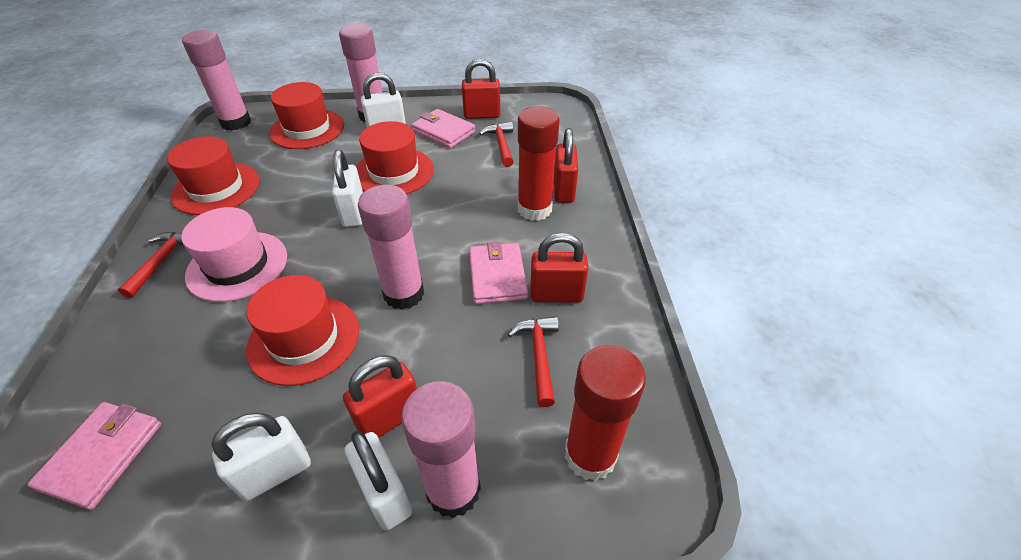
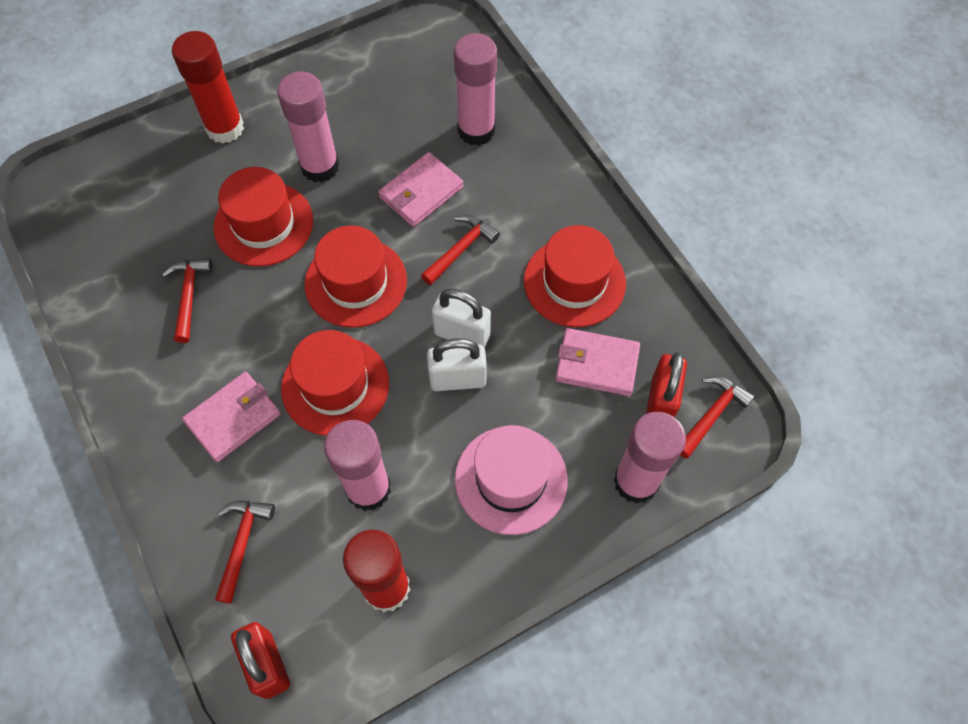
red hammer: 3 -> 4
red padlock: 4 -> 2
white padlock: 4 -> 2

